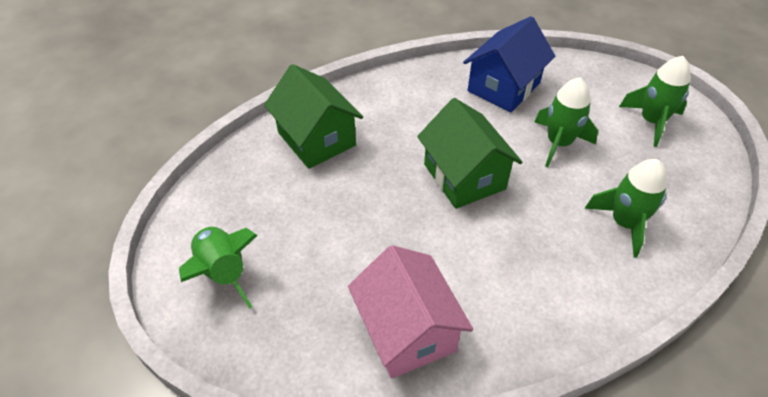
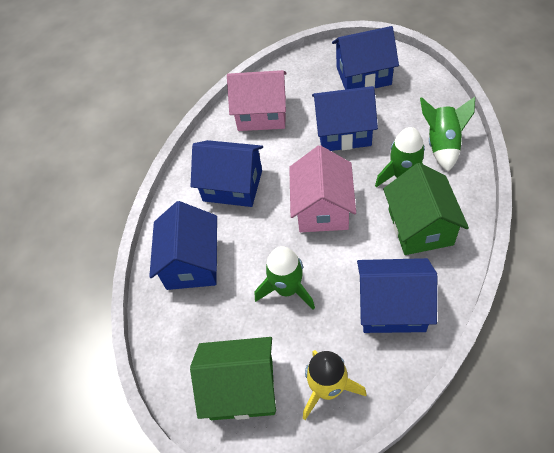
blue house: 1 -> 5
green rocket: 4 -> 3
pink house: 1 -> 2
yellow rocket: 0 -> 1

